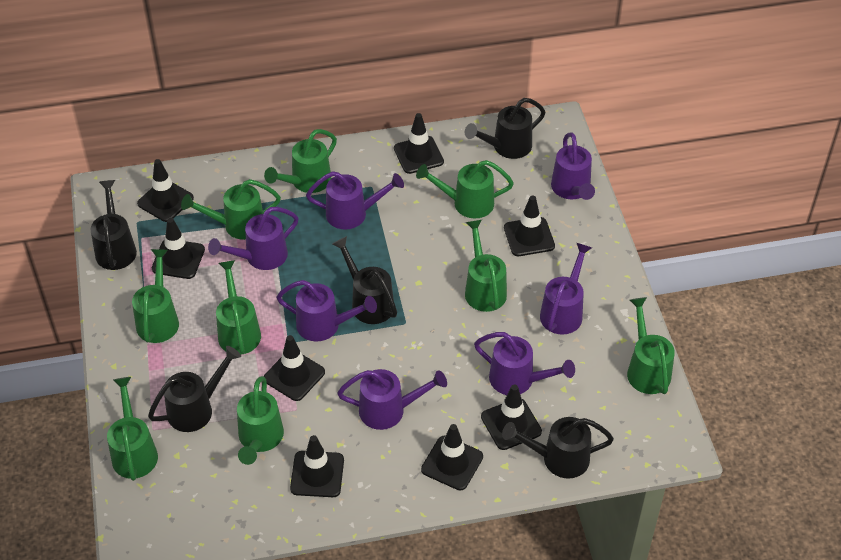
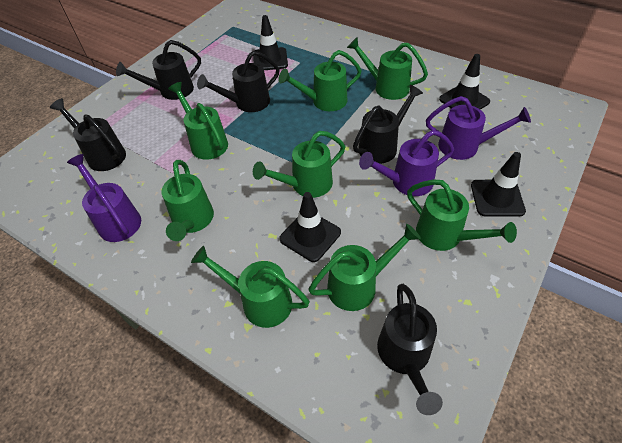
black traffic cone: 8 -> 4
green watering can: 9 -> 8
purple watering can: 7 -> 3

